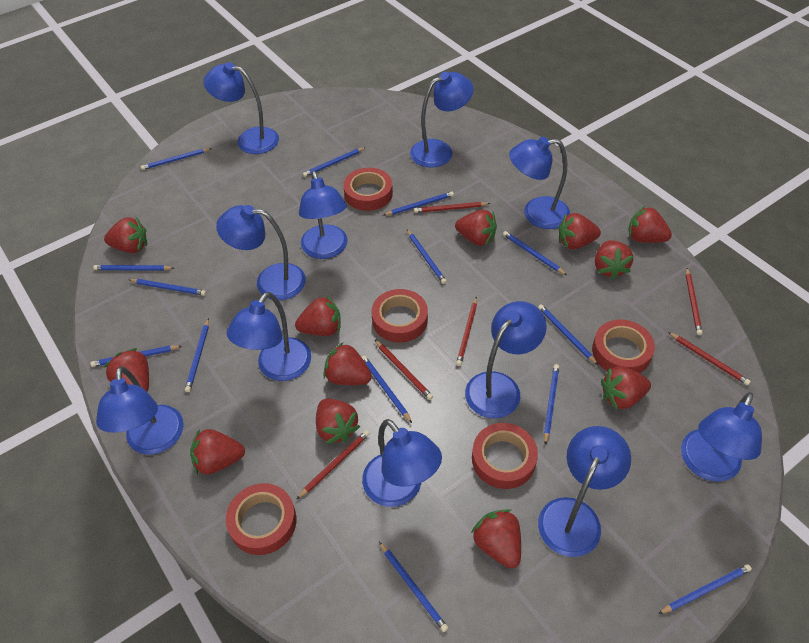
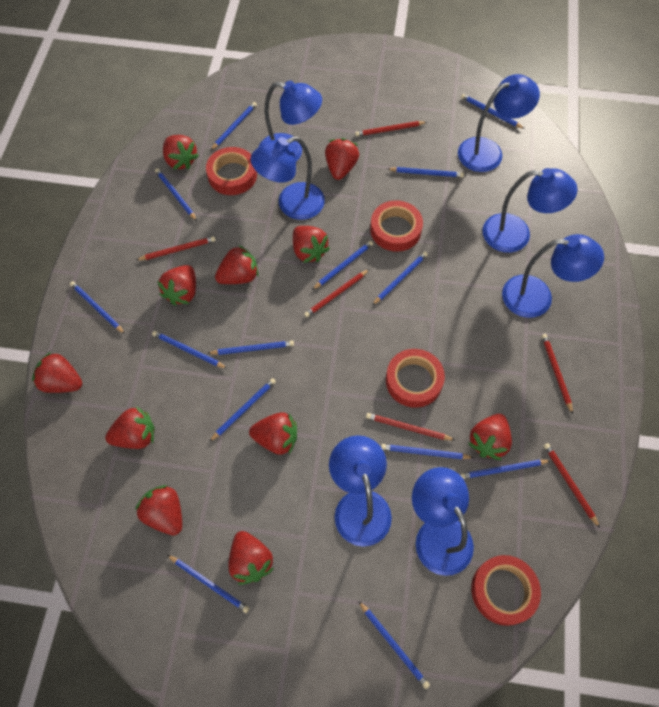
blue lamp: 11 -> 7
red strawberry: 12 -> 11
red tape: 5 -> 4

